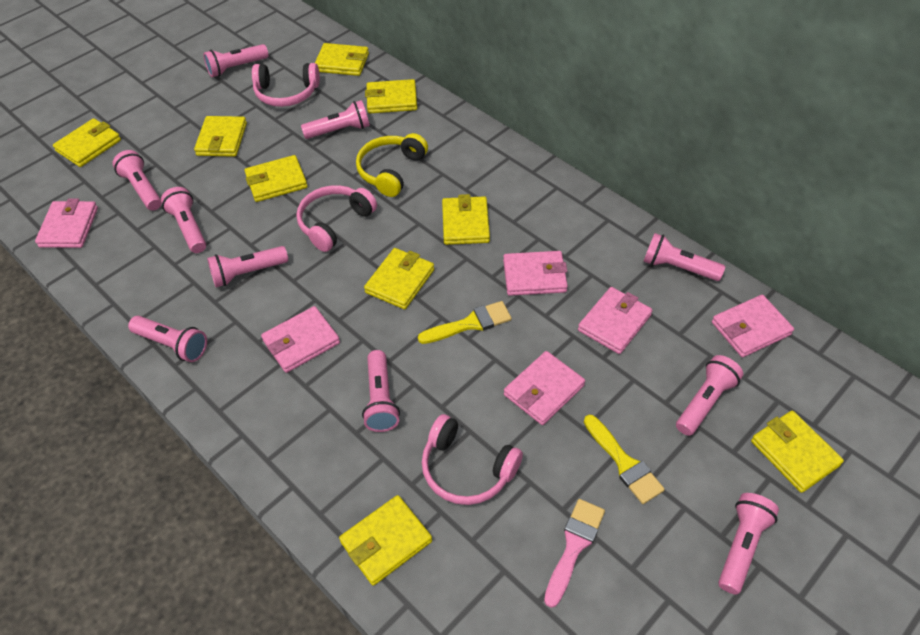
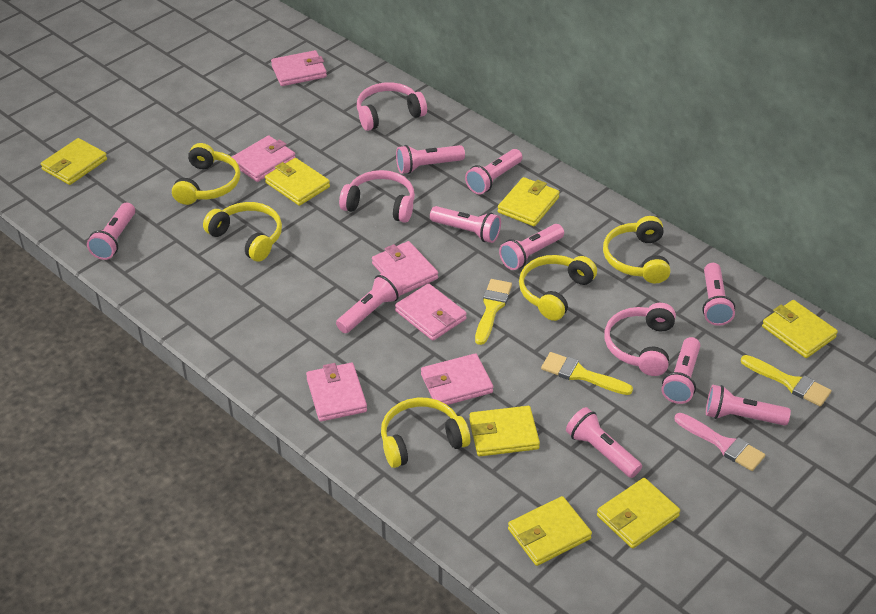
yellow brush: 2 -> 3
yellow headphones: 1 -> 5
yellow wallet: 9 -> 7

